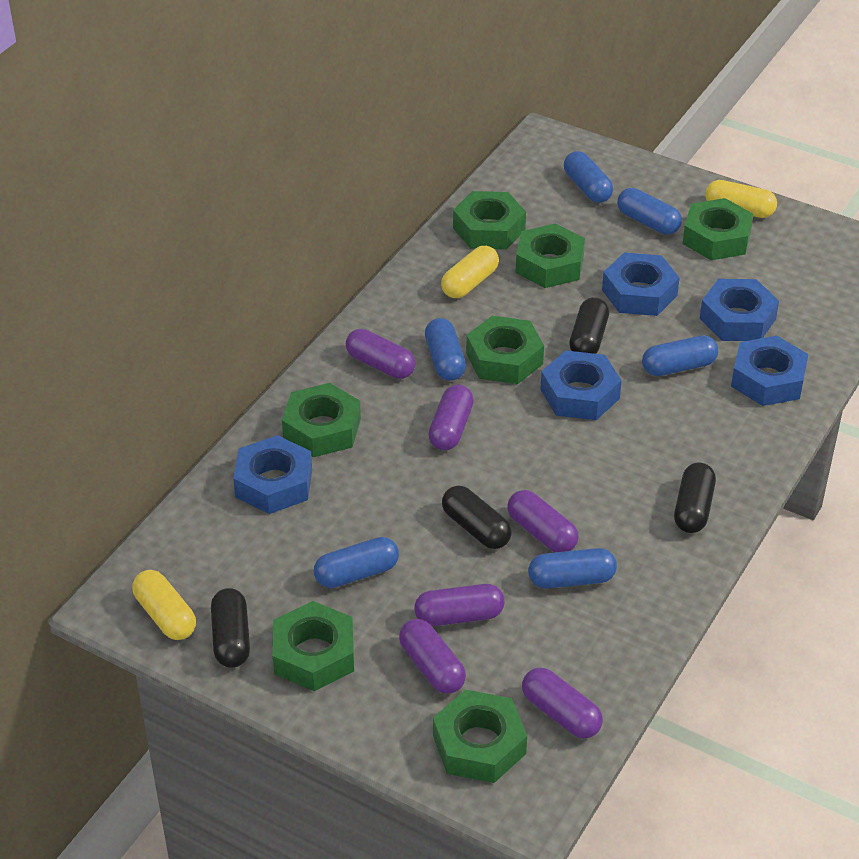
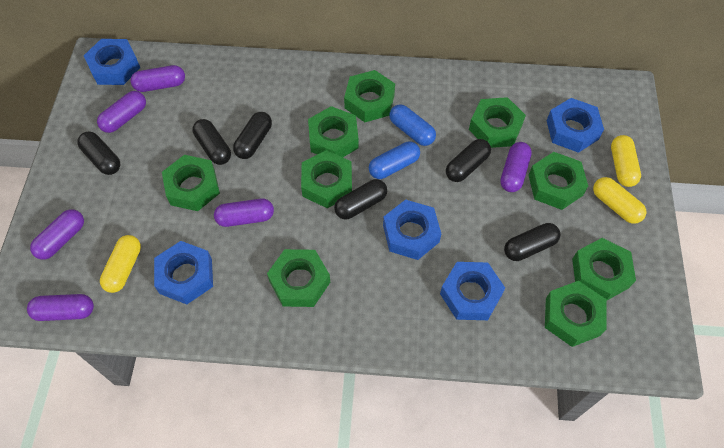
black capsule: 4 -> 6
blue capsule: 6 -> 2
green nut: 7 -> 9

